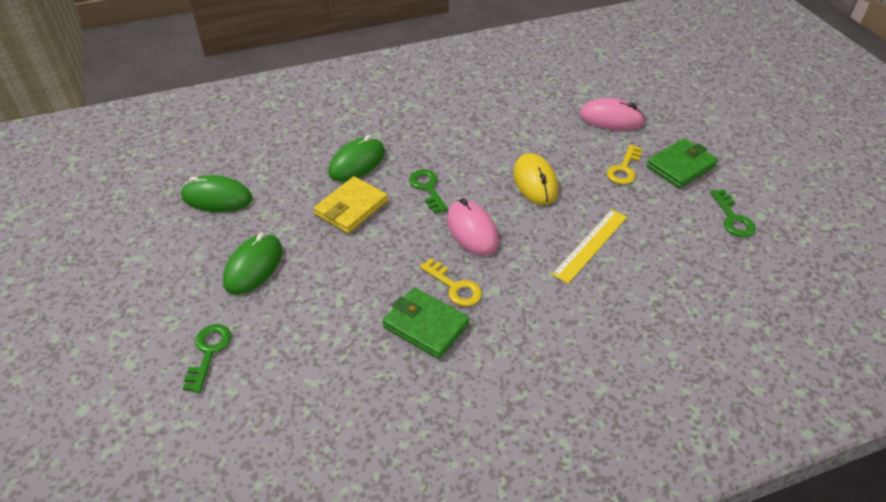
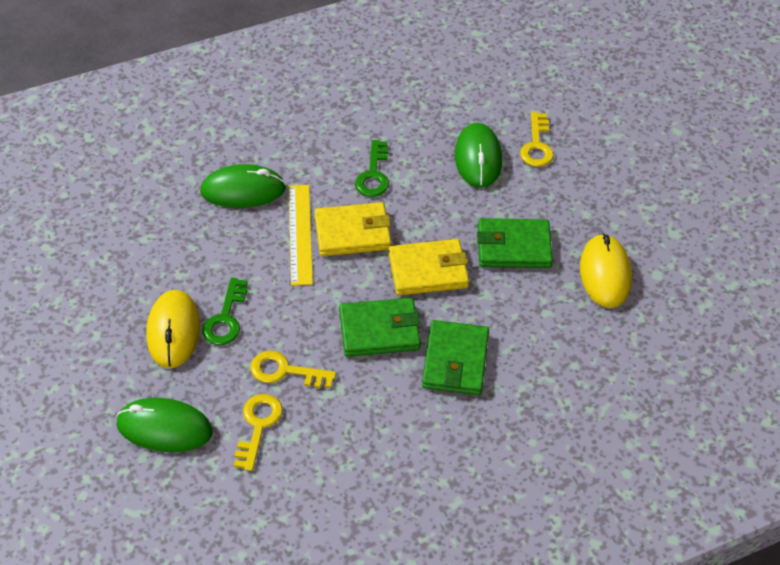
green key: 3 -> 2
green wallet: 2 -> 3
pink mouse: 2 -> 0
yellow key: 2 -> 3
yellow mouse: 1 -> 2
yellow wallet: 1 -> 2

